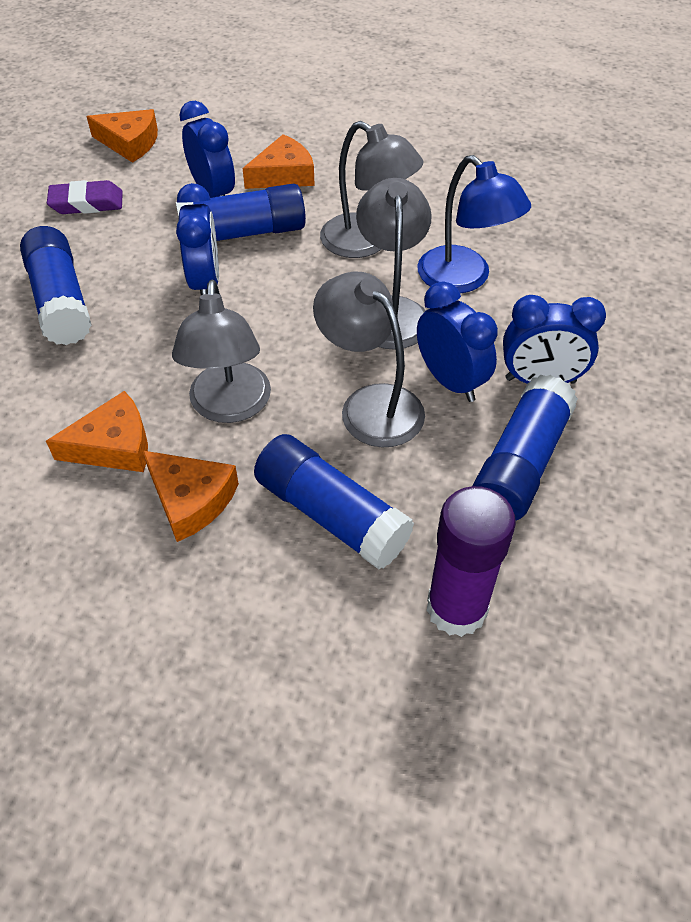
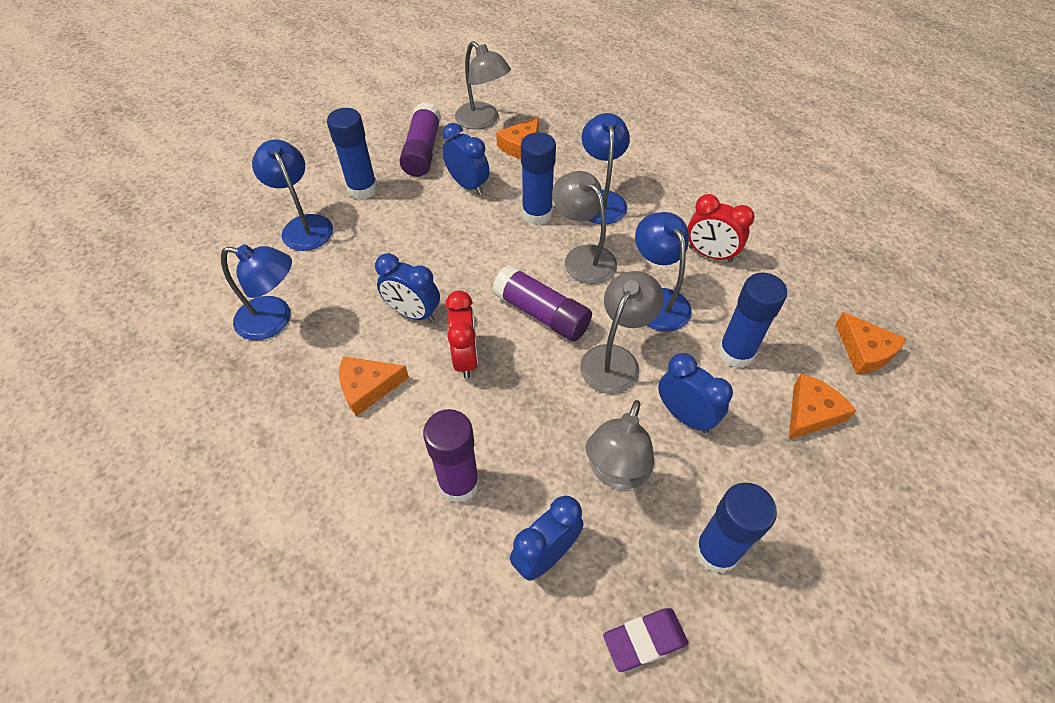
blue lamp: 1 -> 4
purple glue stick: 1 -> 3
red clock: 0 -> 2

